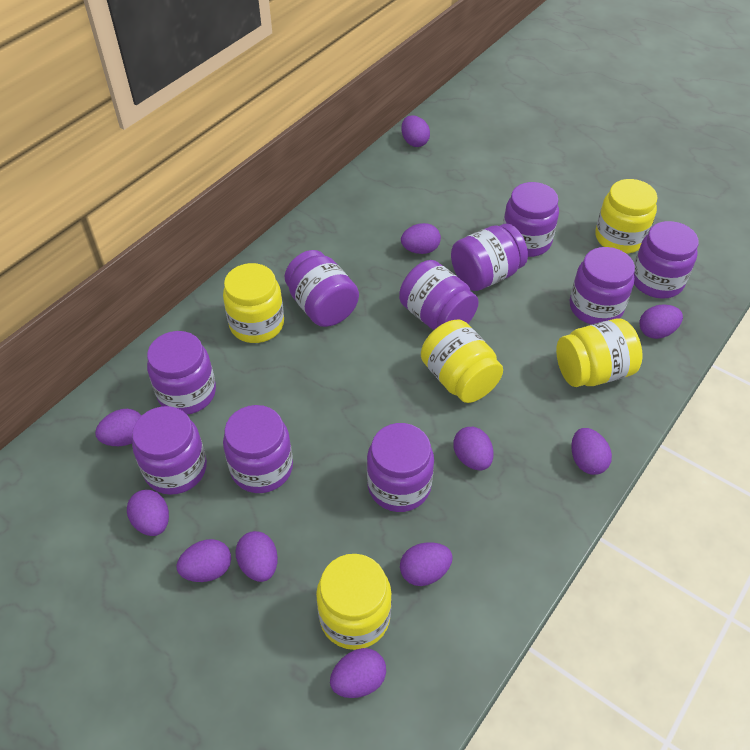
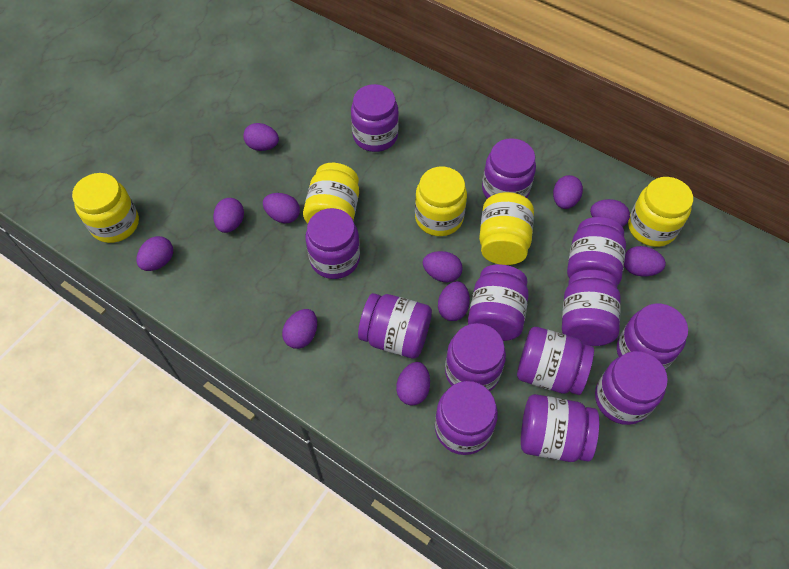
purple jar: 10 -> 13

